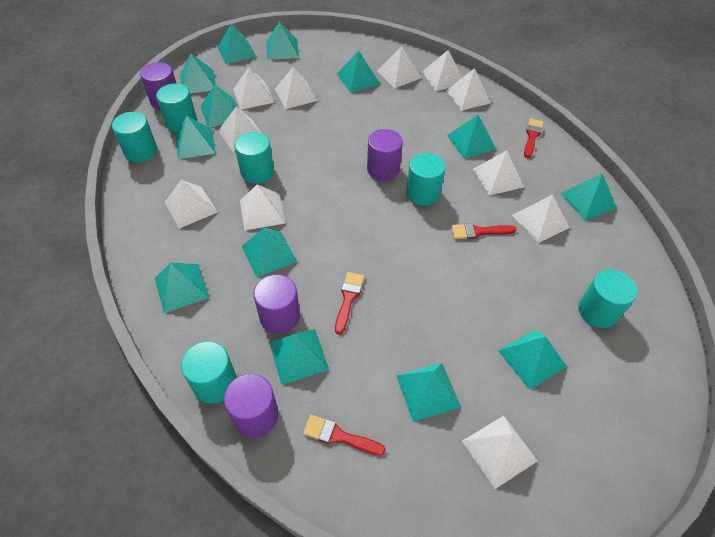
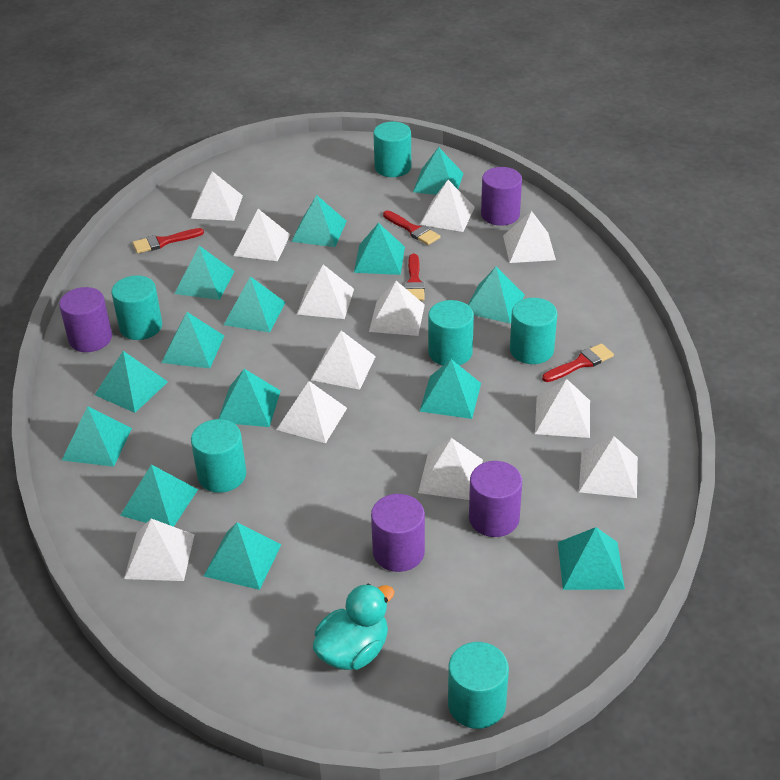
turquoise duck: 0 -> 1
turquoise pyramid: 13 -> 14
white pyramid: 11 -> 12

